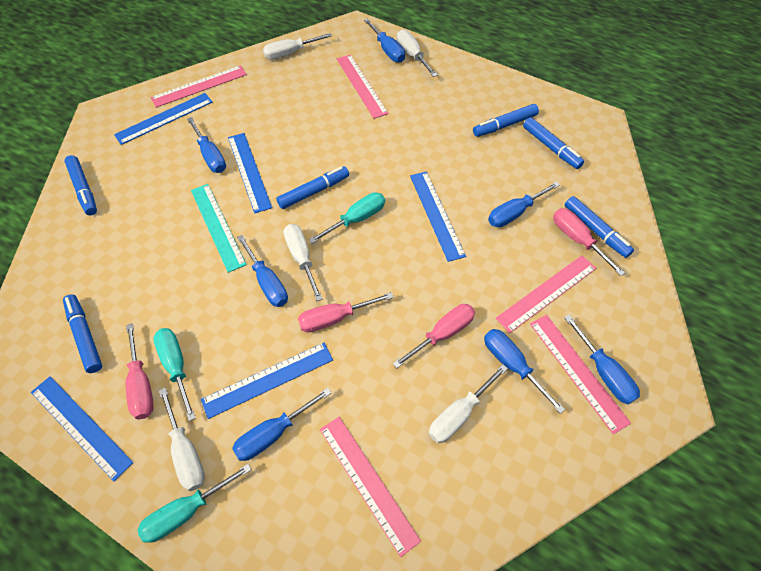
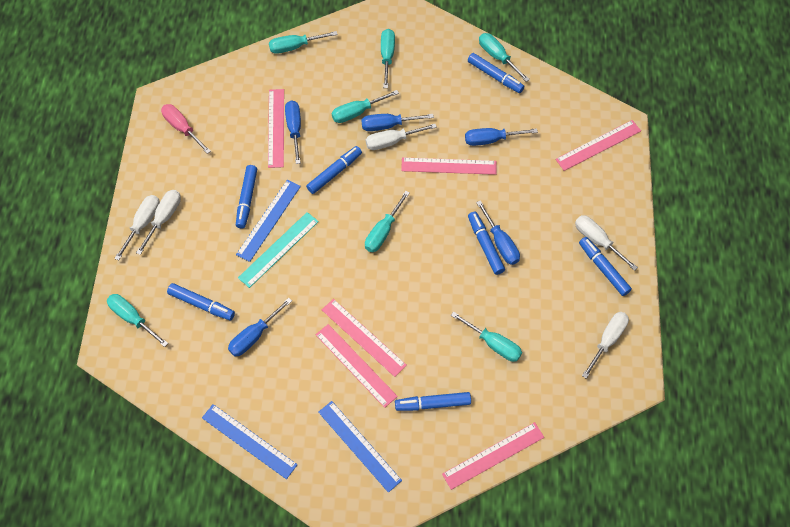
blue marker: 6 -> 7
blue ruler: 5 -> 3
blue screwdriver: 7 -> 5
pink ruler: 5 -> 6
pink screwdriver: 4 -> 1
turquoise screwdriver: 3 -> 7

